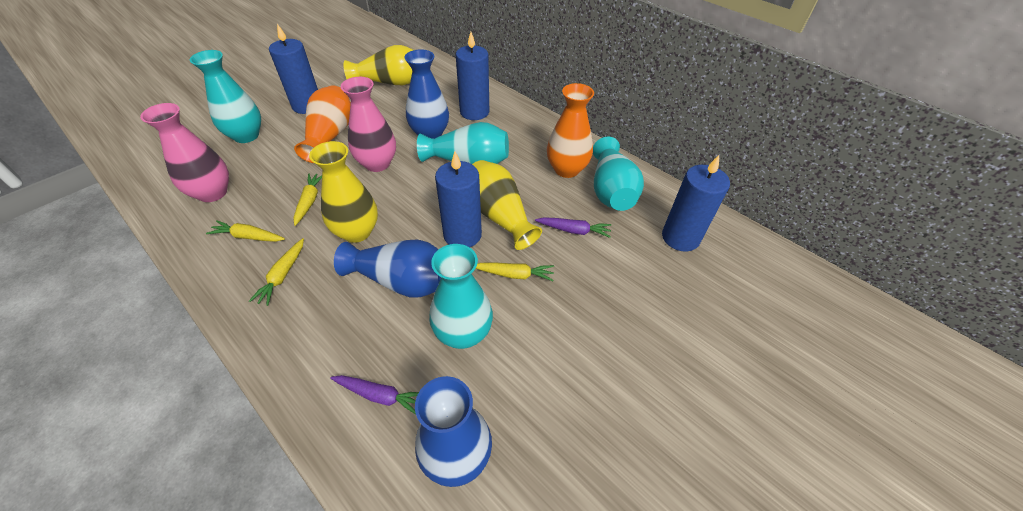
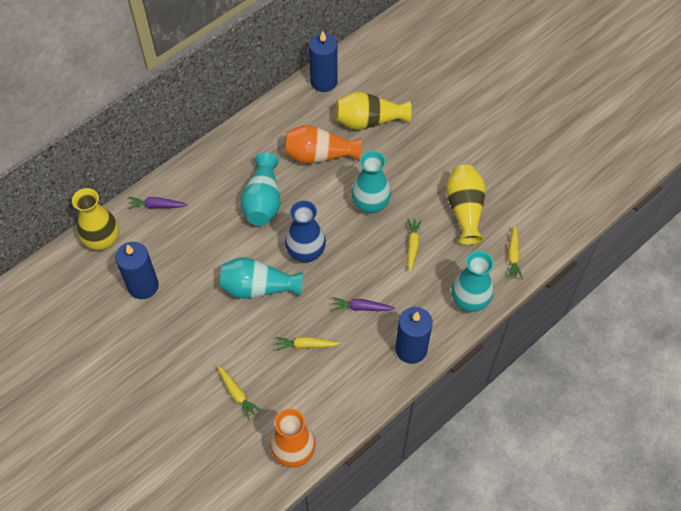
blue candle: 4 -> 3
blue vase: 3 -> 1
pink vase: 2 -> 0

